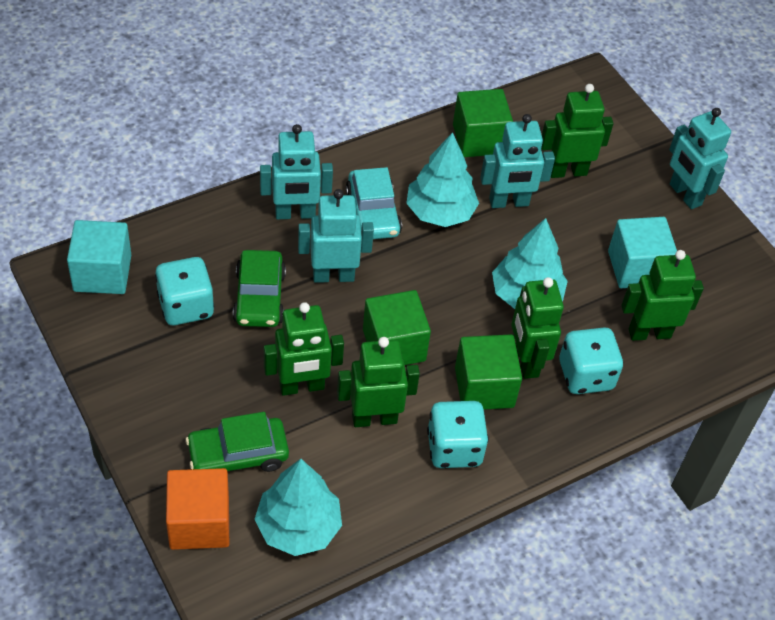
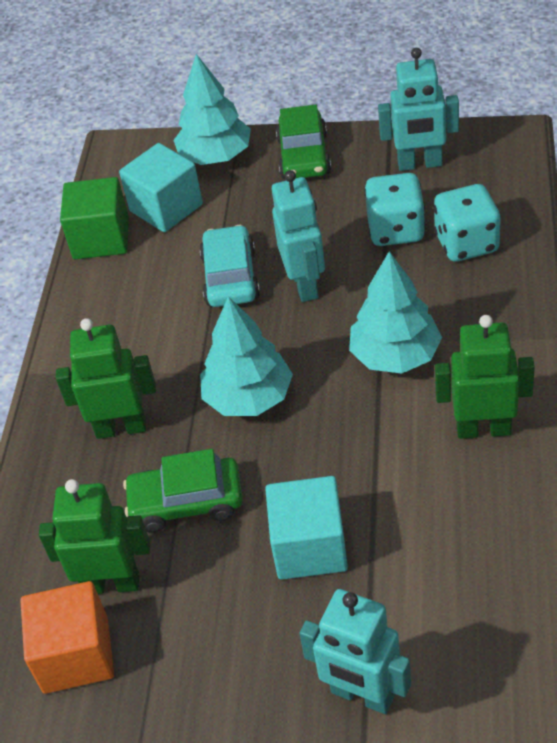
green cube: 3 -> 1
green robot: 5 -> 3
turquoise dice: 3 -> 2
turquoise robot: 4 -> 3

